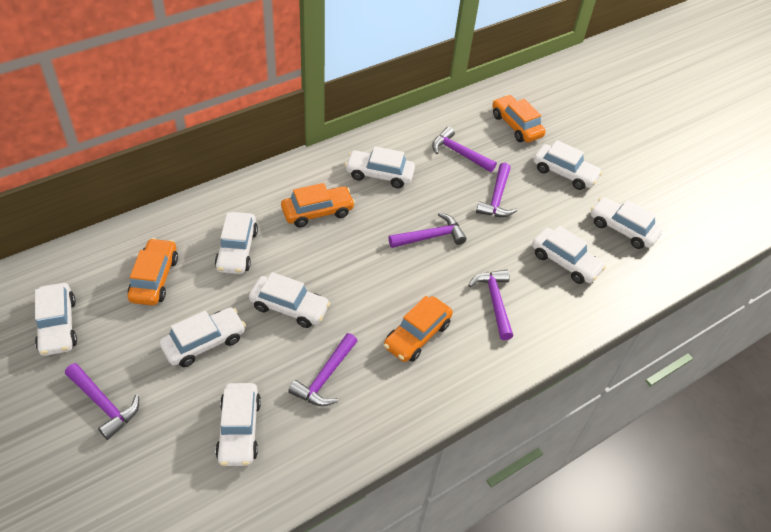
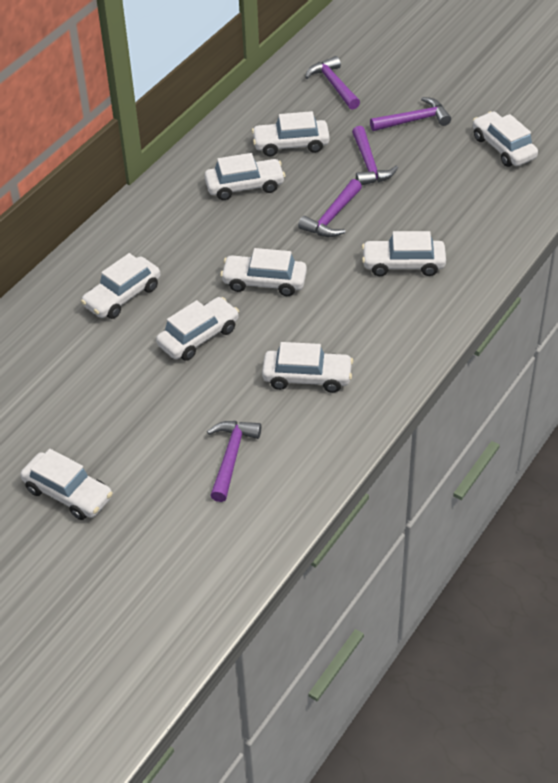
orange car: 4 -> 0
purple hammer: 6 -> 5

